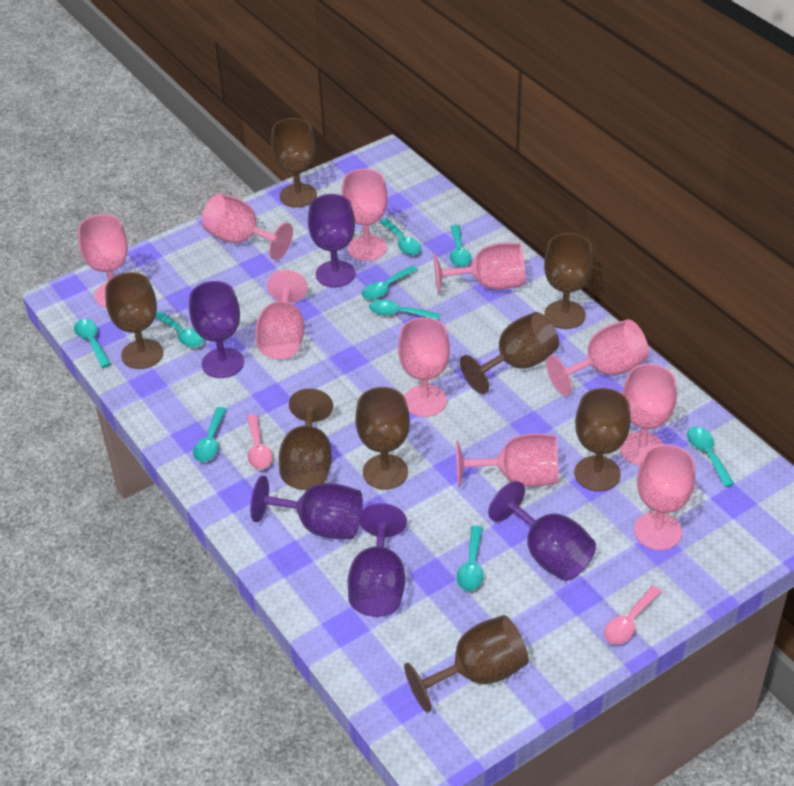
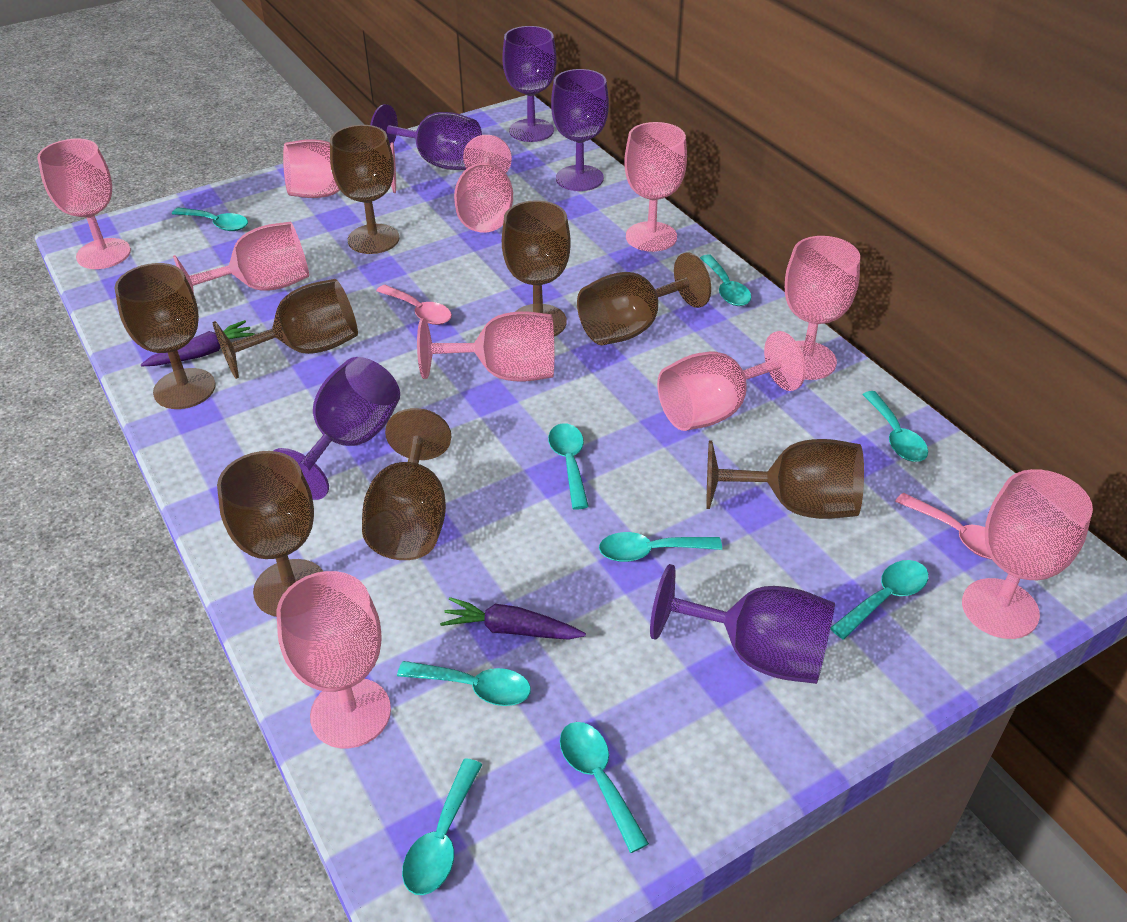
purple carrot: 0 -> 2

